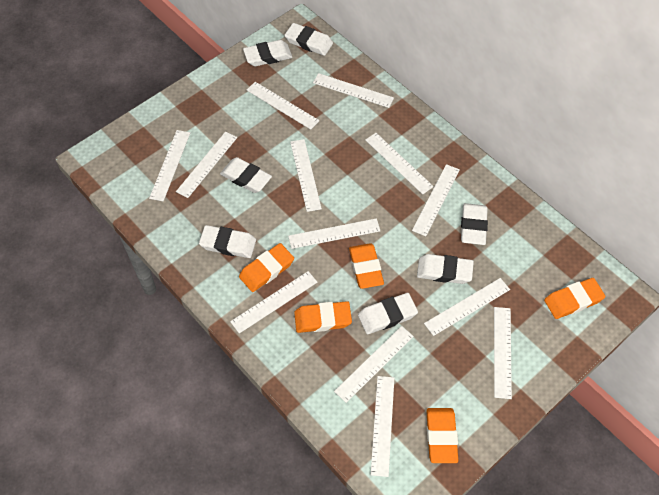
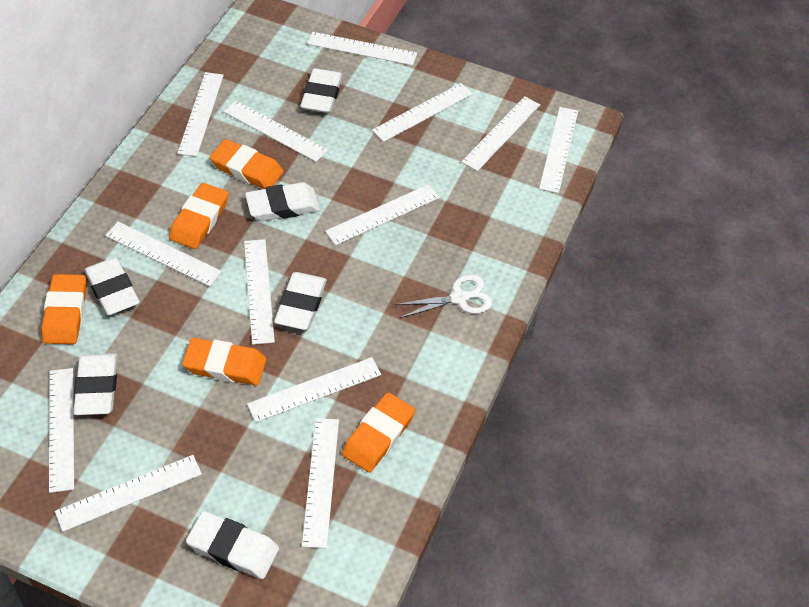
white eraser: 7 -> 6
white scissors: 0 -> 1

